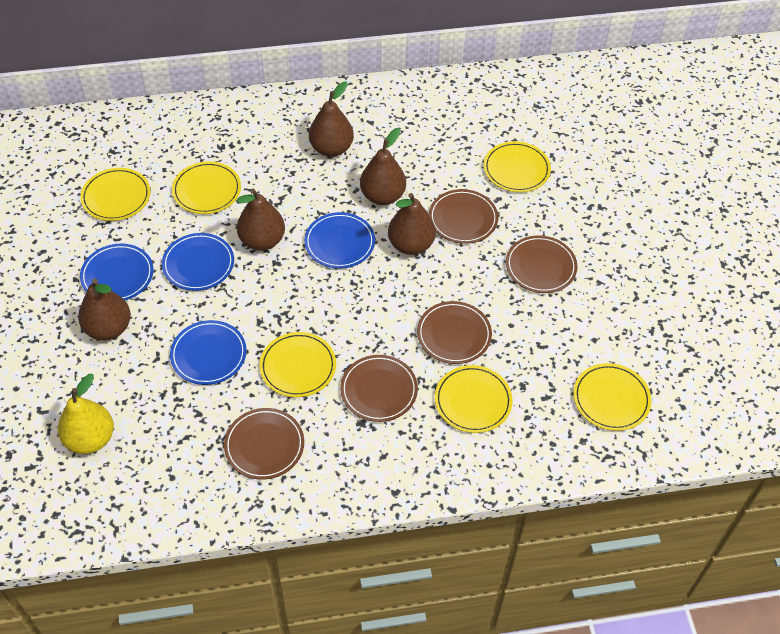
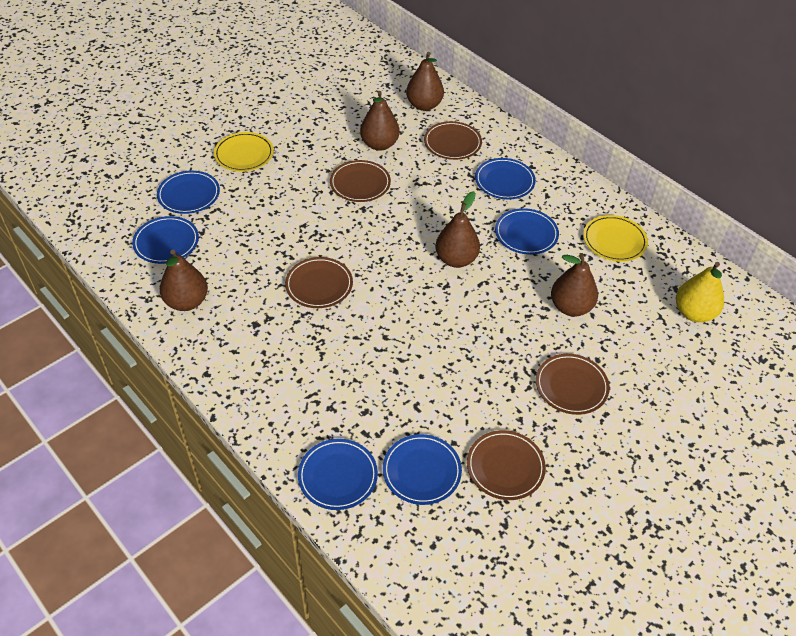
blue plate: 4 -> 6
yellow plate: 6 -> 2

